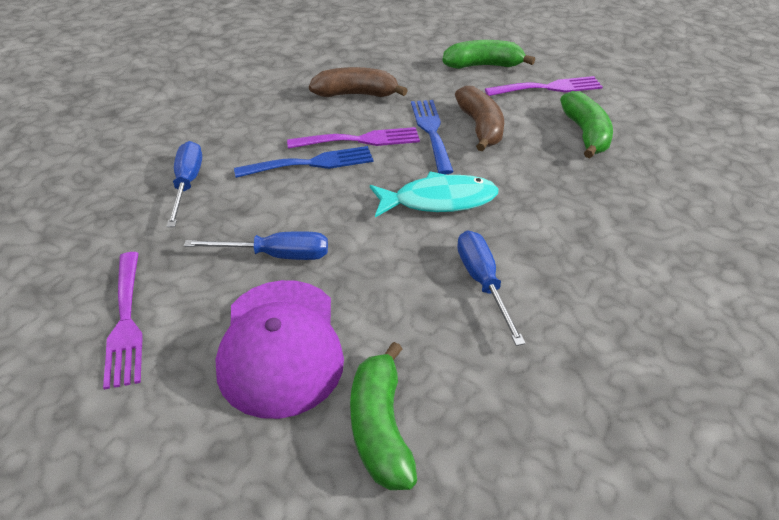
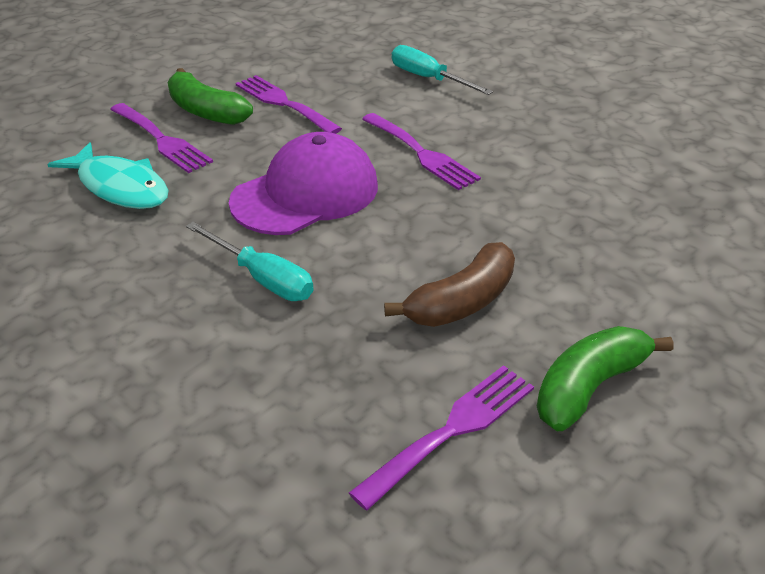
blue fork: 2 -> 0
blue screwdriver: 3 -> 0
brown banana: 2 -> 1
green banana: 3 -> 2
purple fork: 3 -> 4
turquoise screwdriver: 0 -> 2

